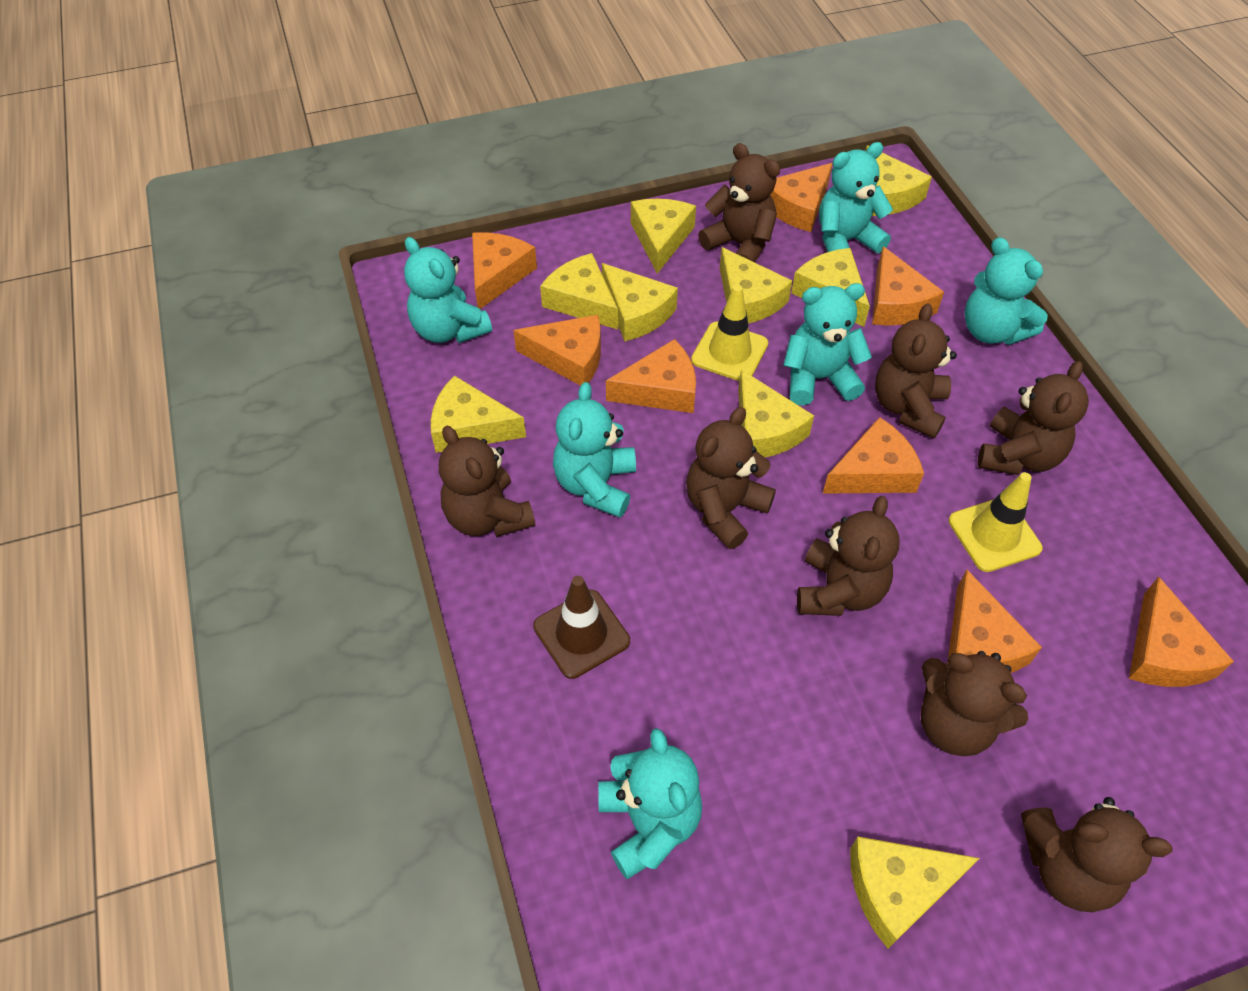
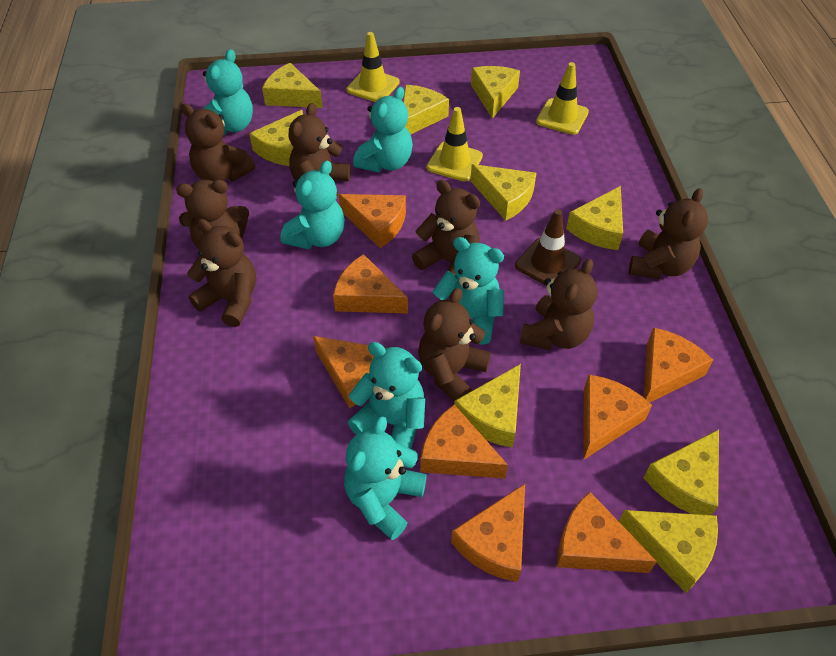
yellow traffic cone: 2 -> 3

